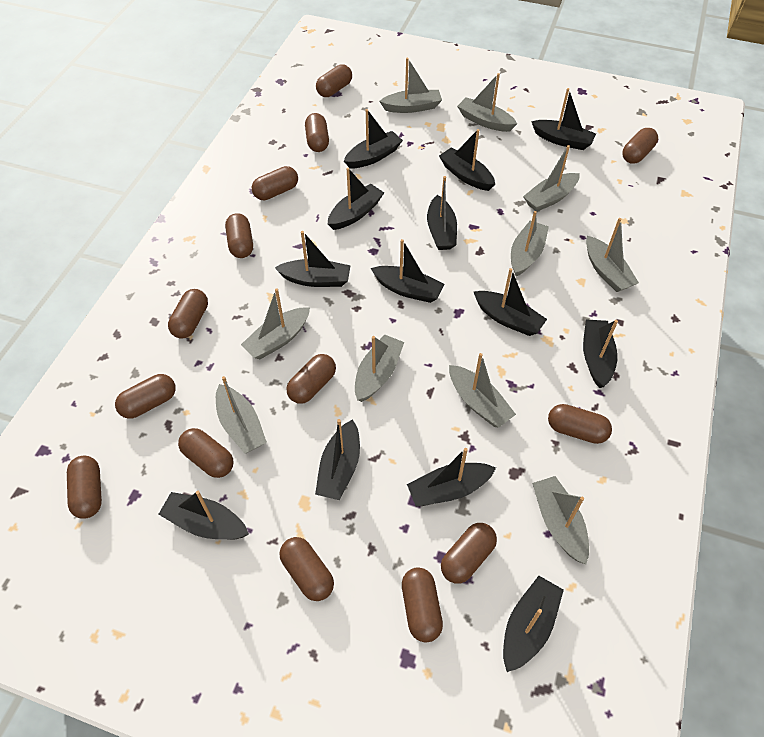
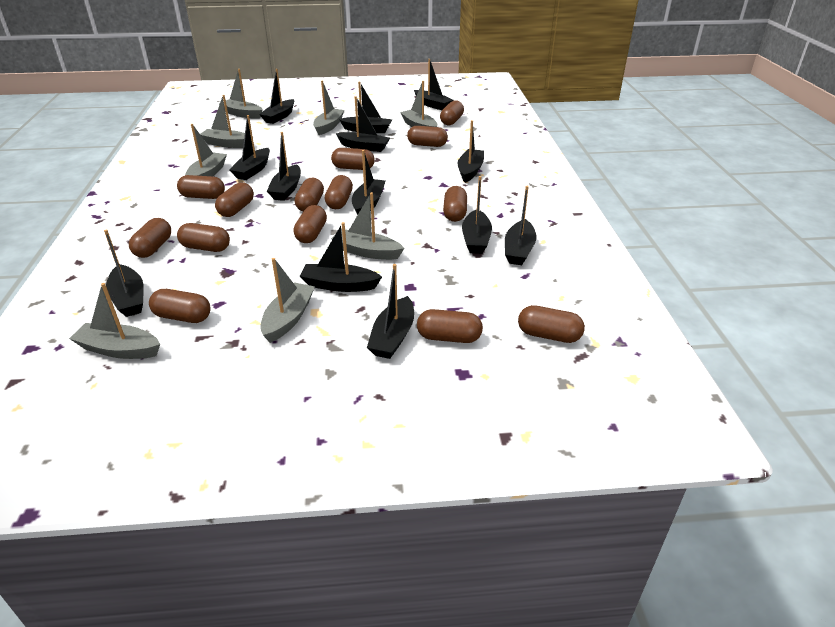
grey boat: 10 -> 8

